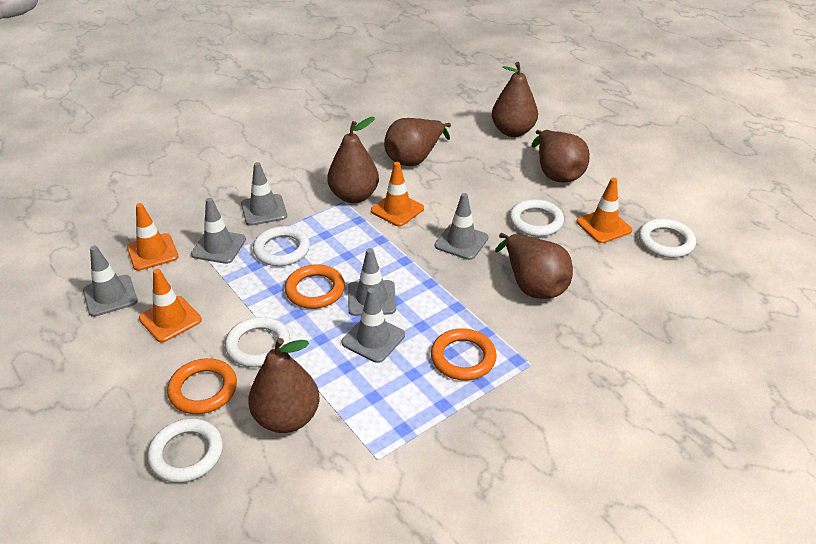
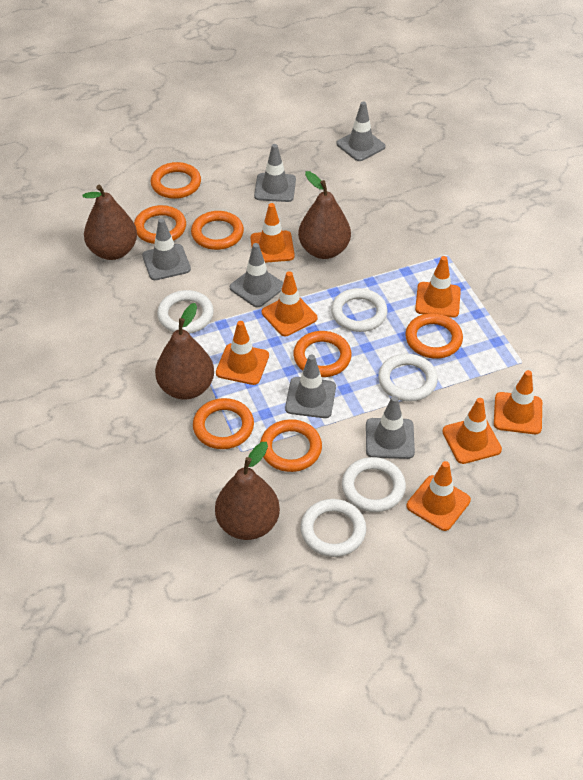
brown pear: 6 -> 4
orange ring: 3 -> 7
orange traffic cone: 4 -> 7

